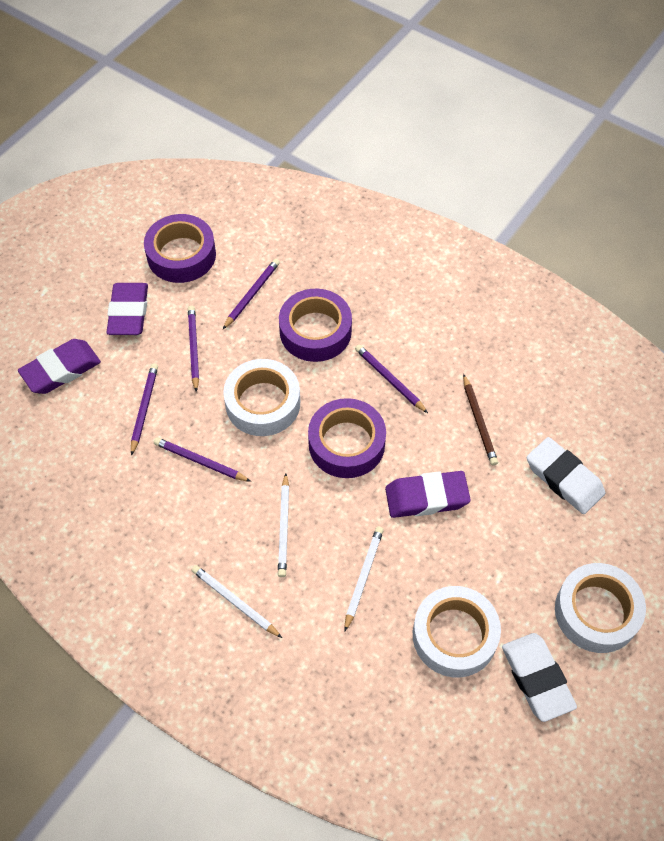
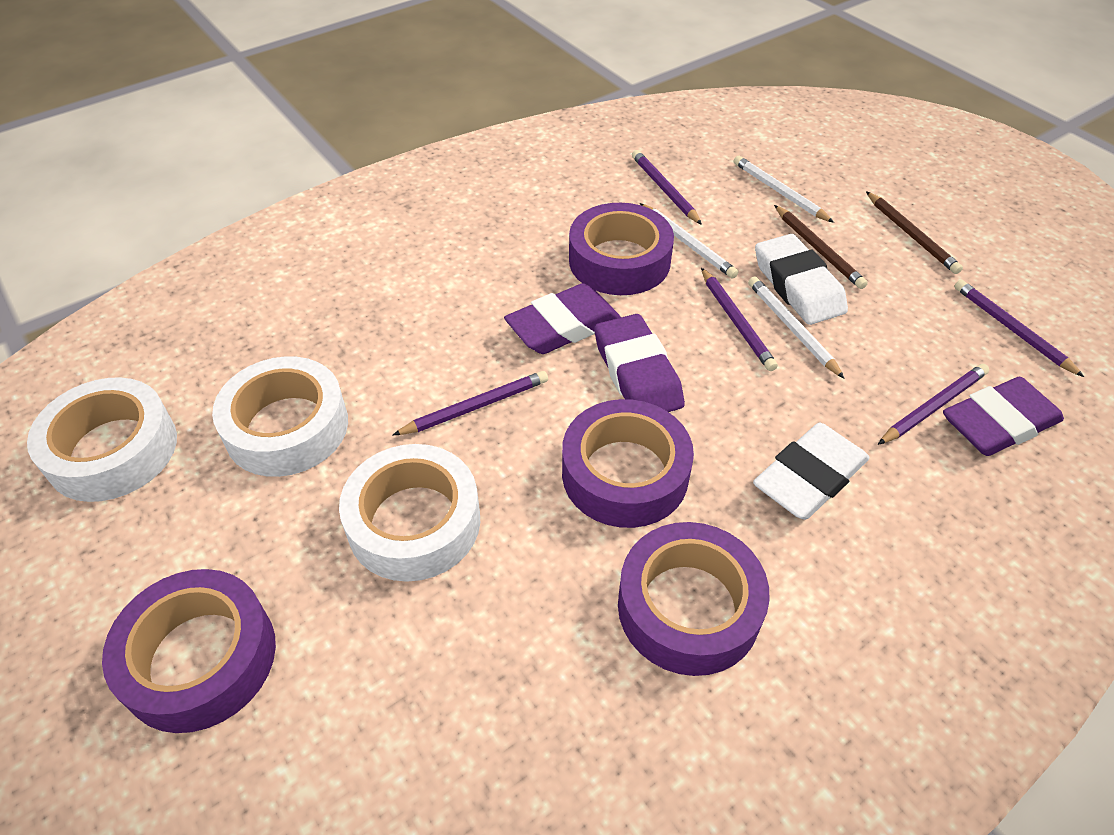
brown pencil: 1 -> 2
purple tape: 3 -> 4

